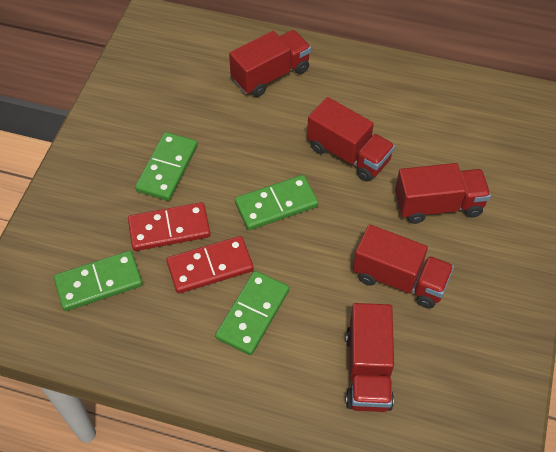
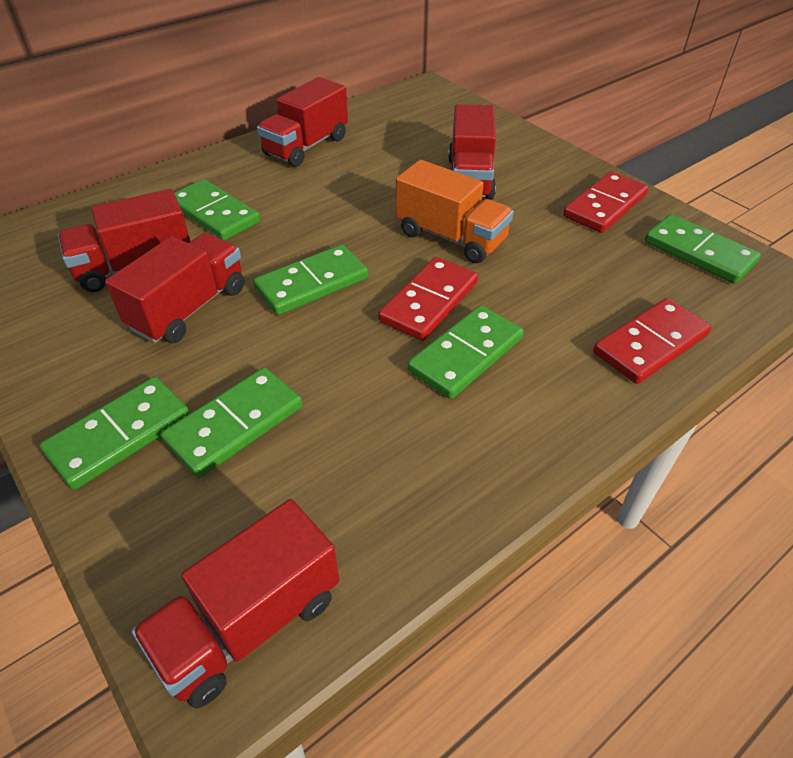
green domino: 4 -> 6
orange truck: 0 -> 1
red domino: 2 -> 3

